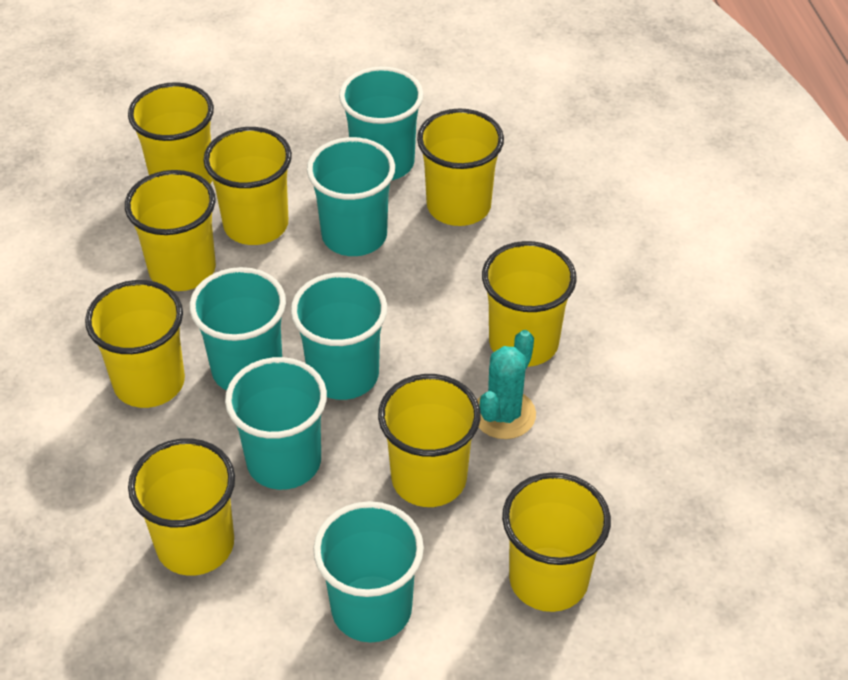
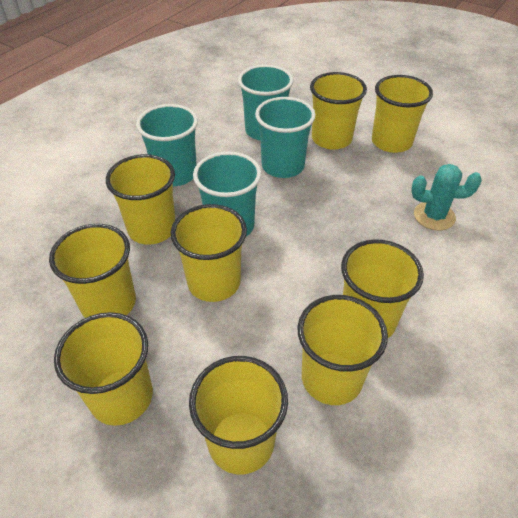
turquoise cup: 6 -> 4

